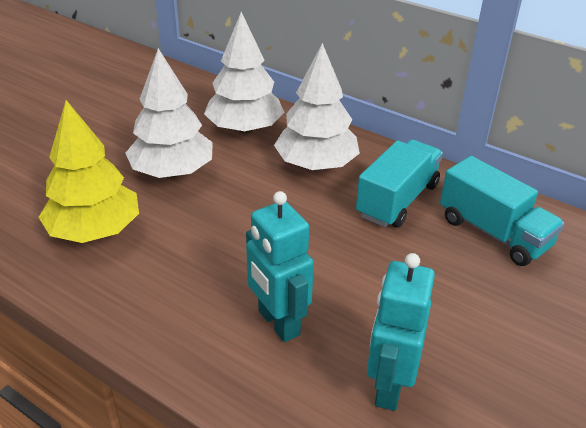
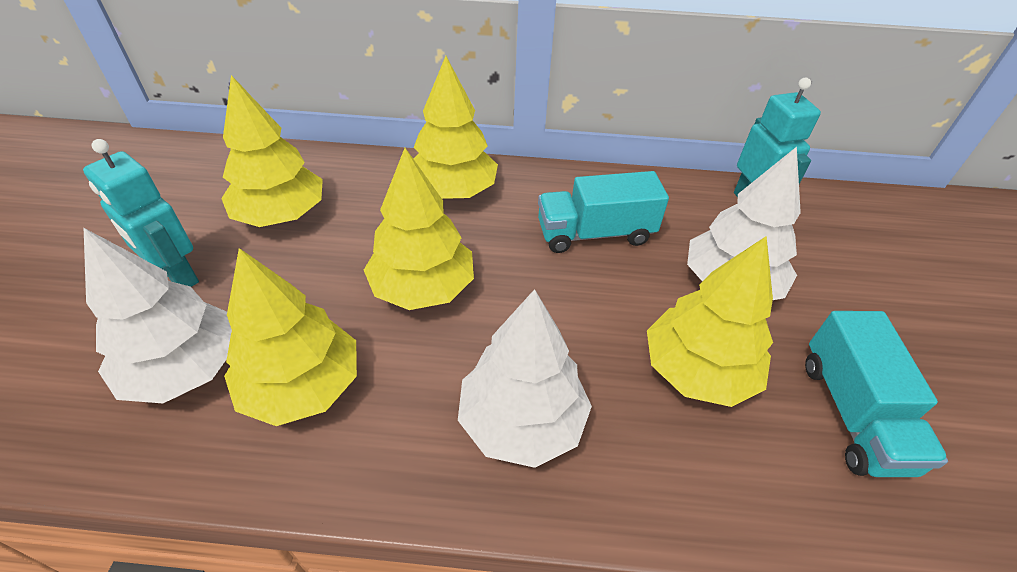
yellow tree: 1 -> 5

